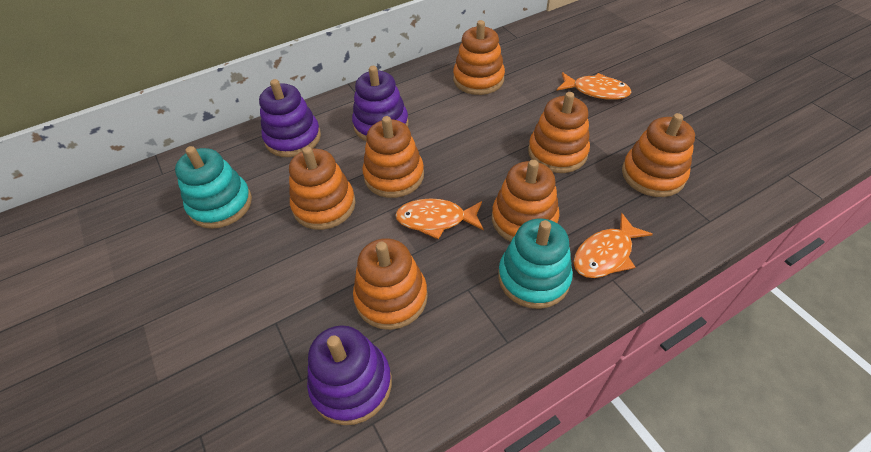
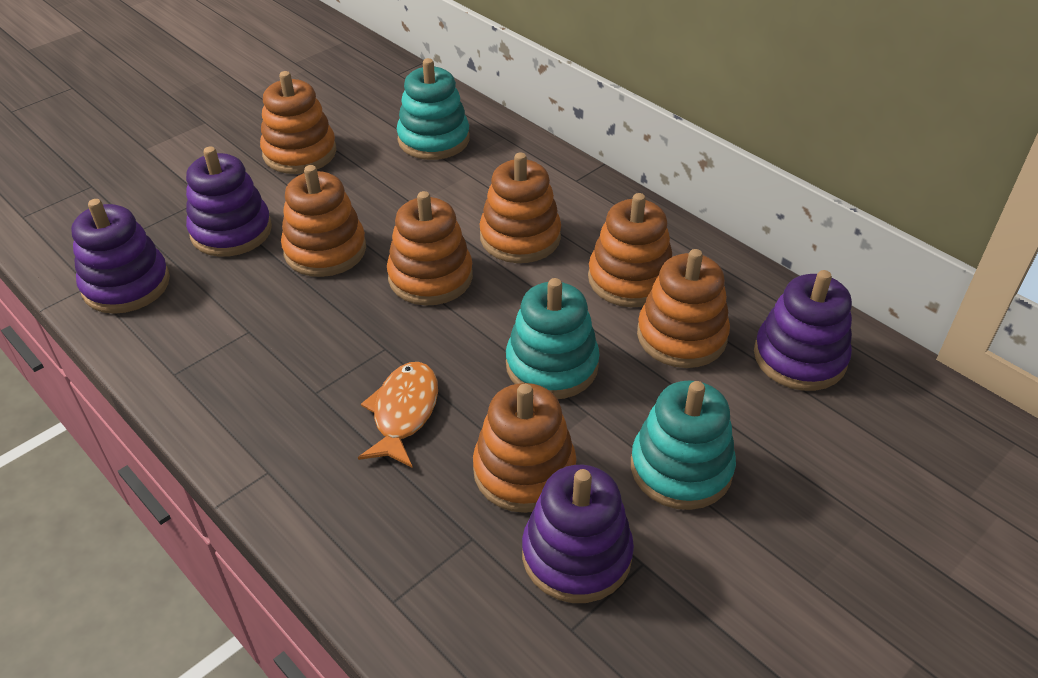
orange fish: 3 -> 1
purple stacking toy: 3 -> 4
turquoise stacking toy: 2 -> 3

